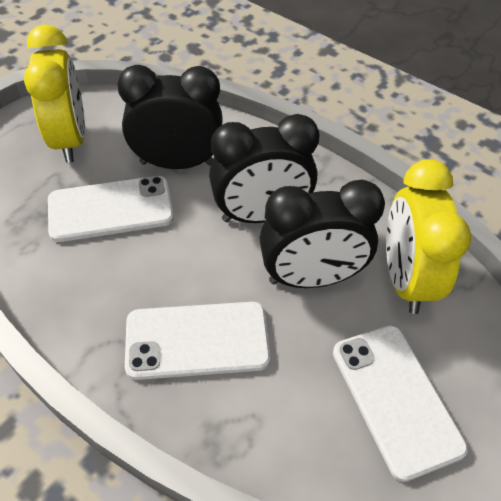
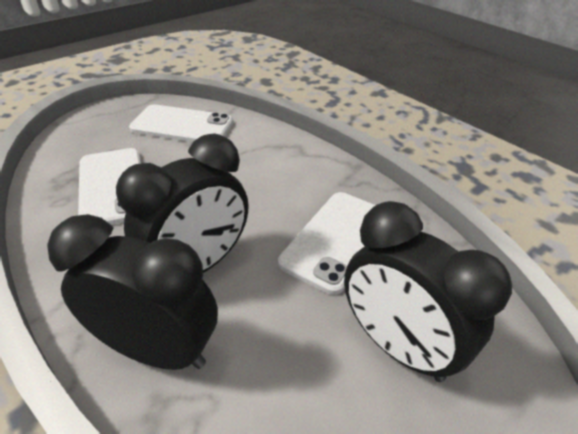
yellow clock: 2 -> 0

